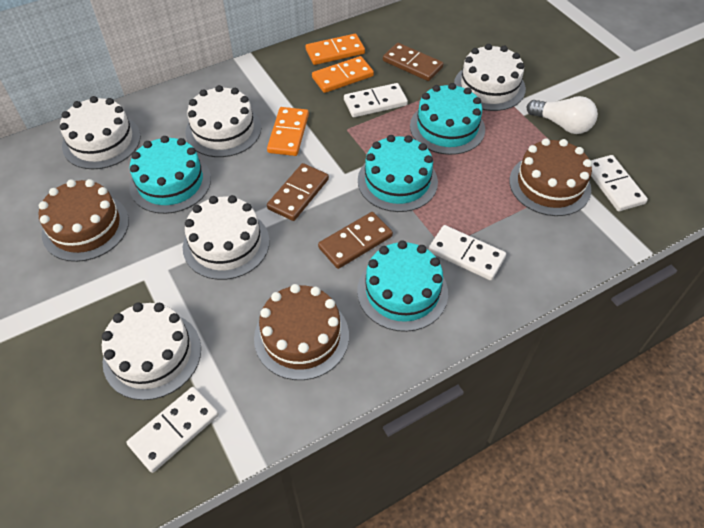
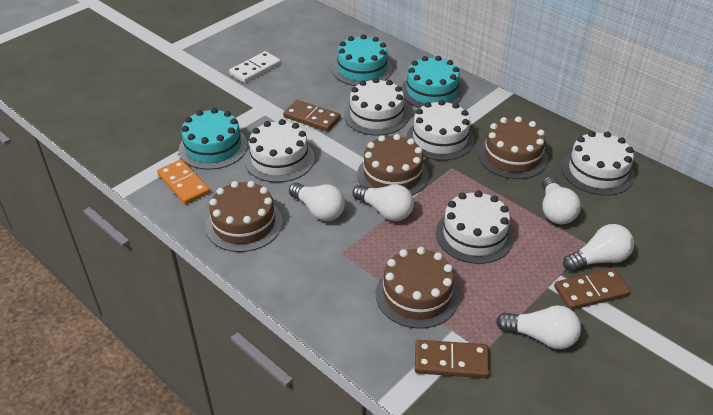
brown cake: 3 -> 4
orange domino: 3 -> 1
turquoise cake: 4 -> 3
white domino: 4 -> 1
white light bulb: 1 -> 5

